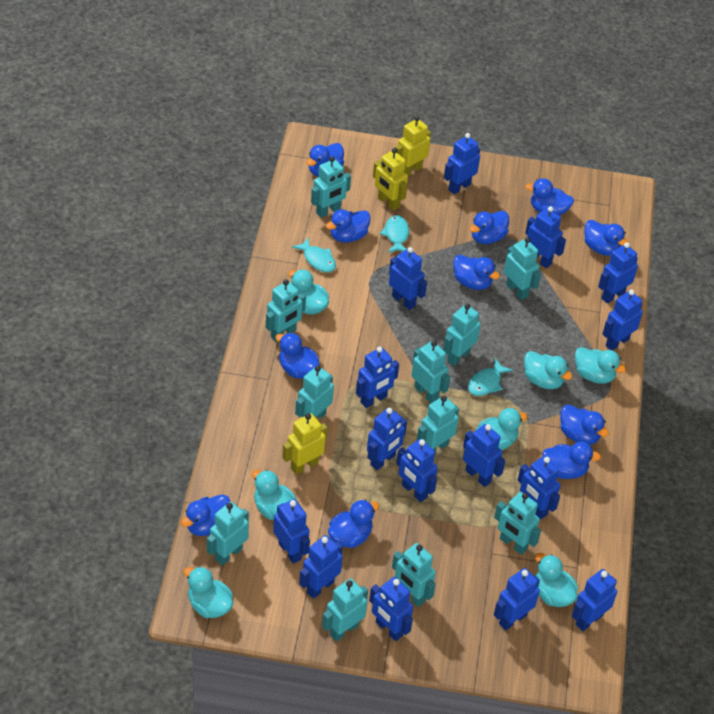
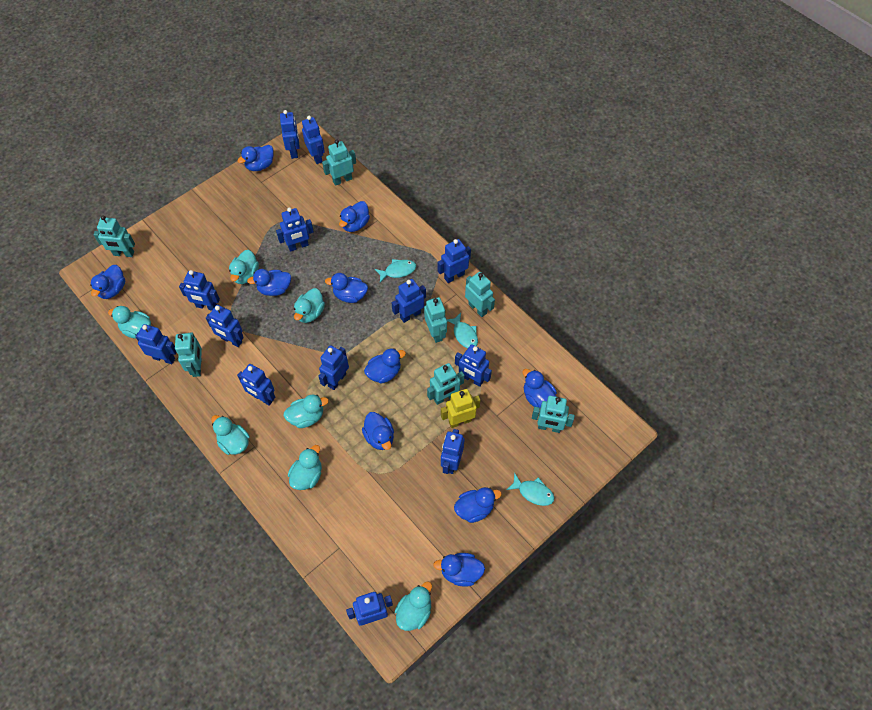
blue duck: 11 -> 10
blue robot: 15 -> 13
turquoise robot: 11 -> 7
yellow robot: 3 -> 1

